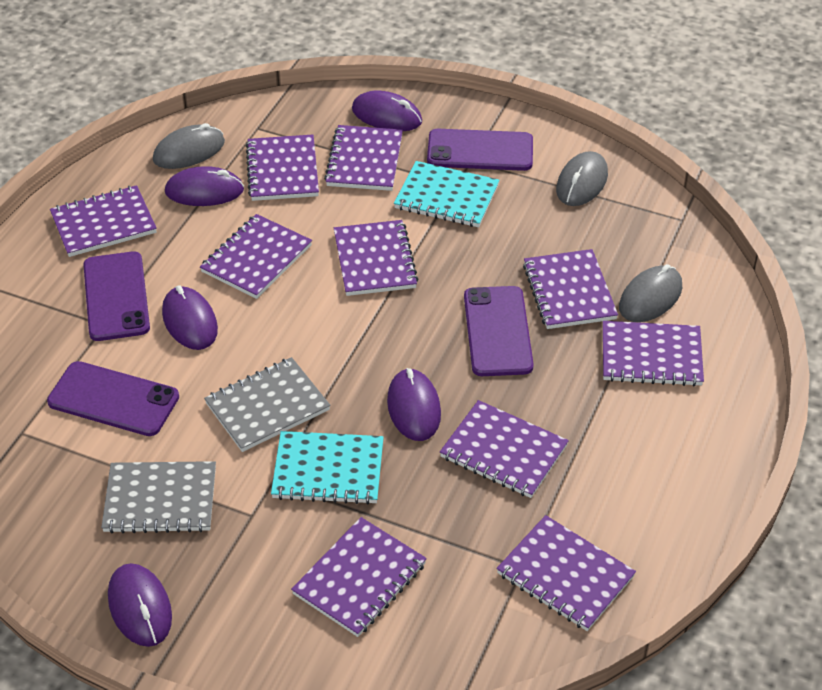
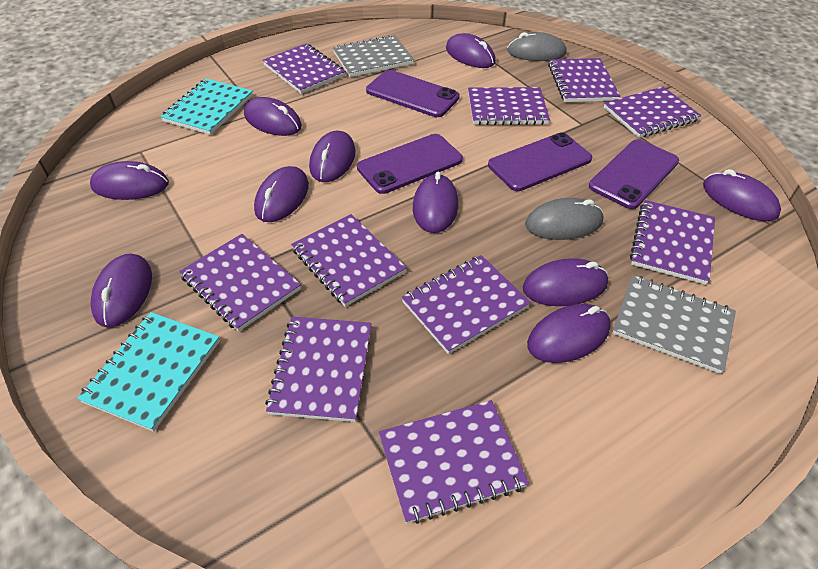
grey mouse: 3 -> 2
purple mouse: 5 -> 10

